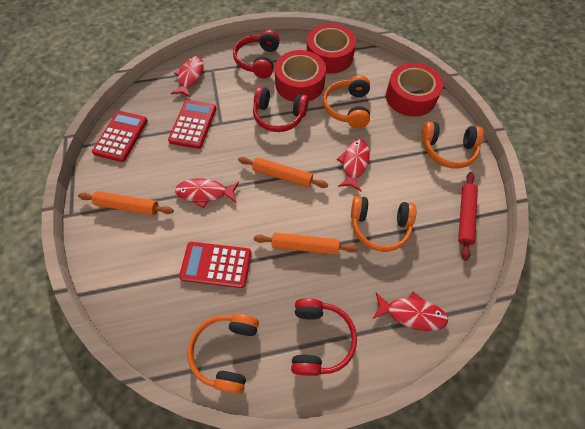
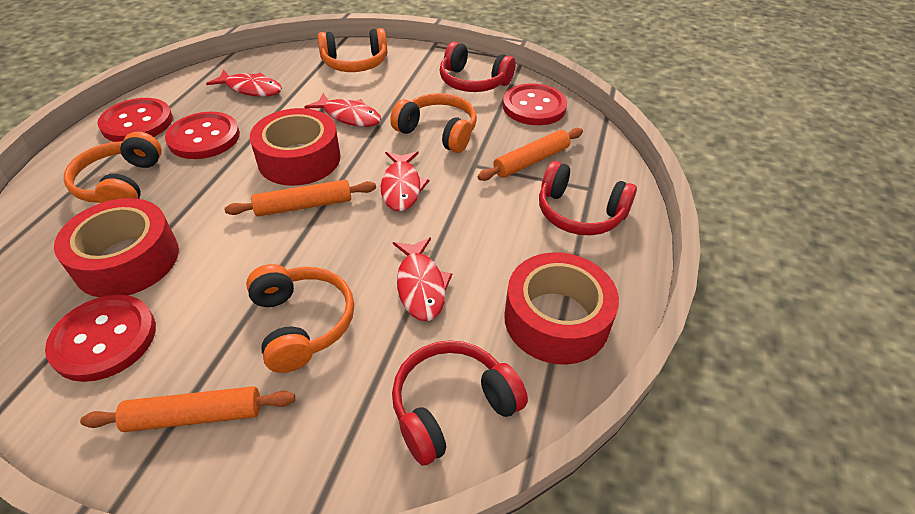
red button: 0 -> 4
red calculator: 3 -> 0
red rolling pin: 1 -> 0

